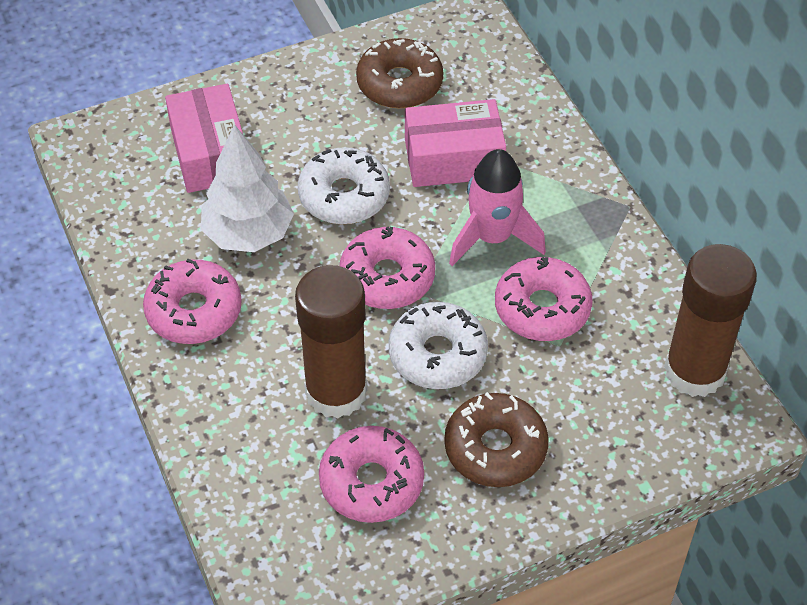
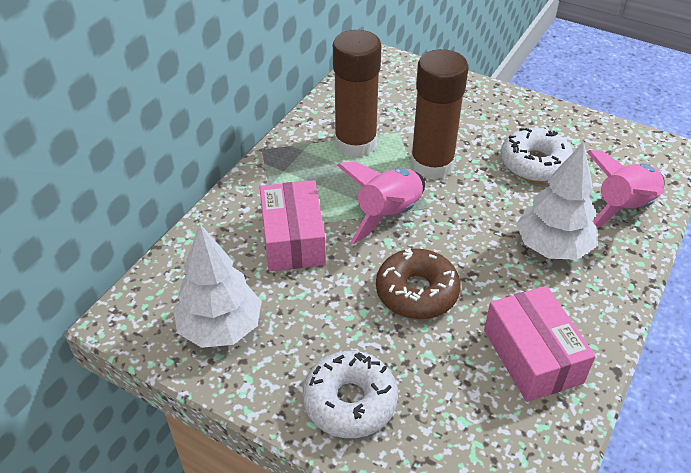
brown donut: 2 -> 1
pink donut: 4 -> 0
pink rocket: 1 -> 2
white tree: 1 -> 2

